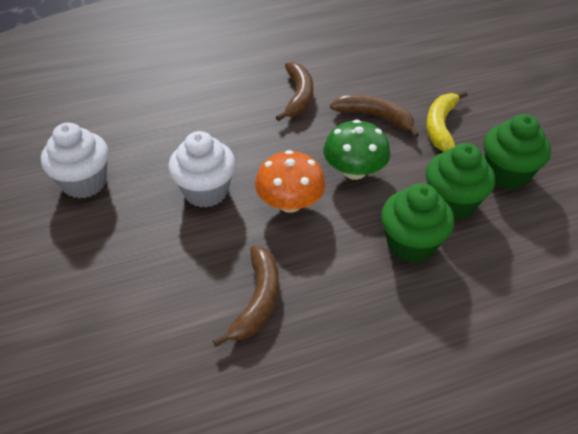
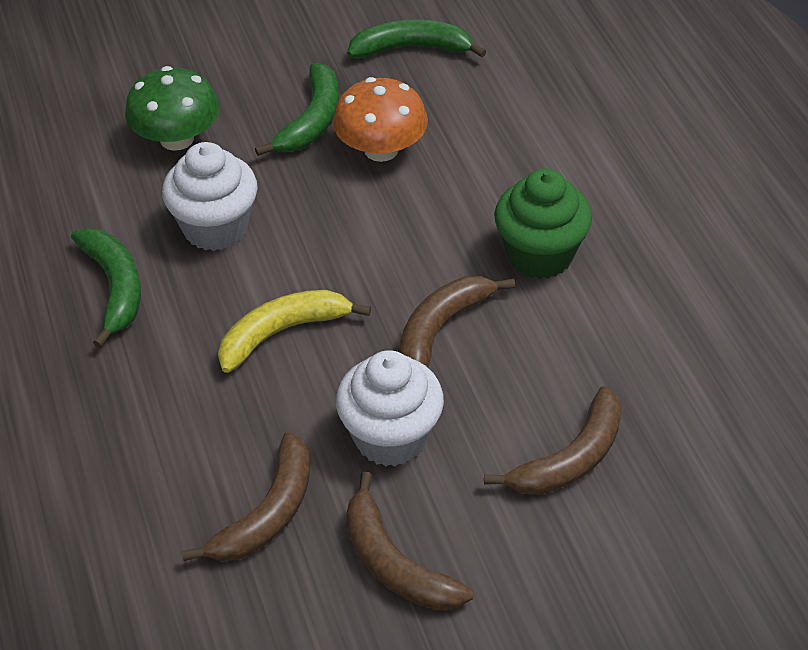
brown banana: 3 -> 4
green banana: 0 -> 3
green cupcake: 3 -> 1

